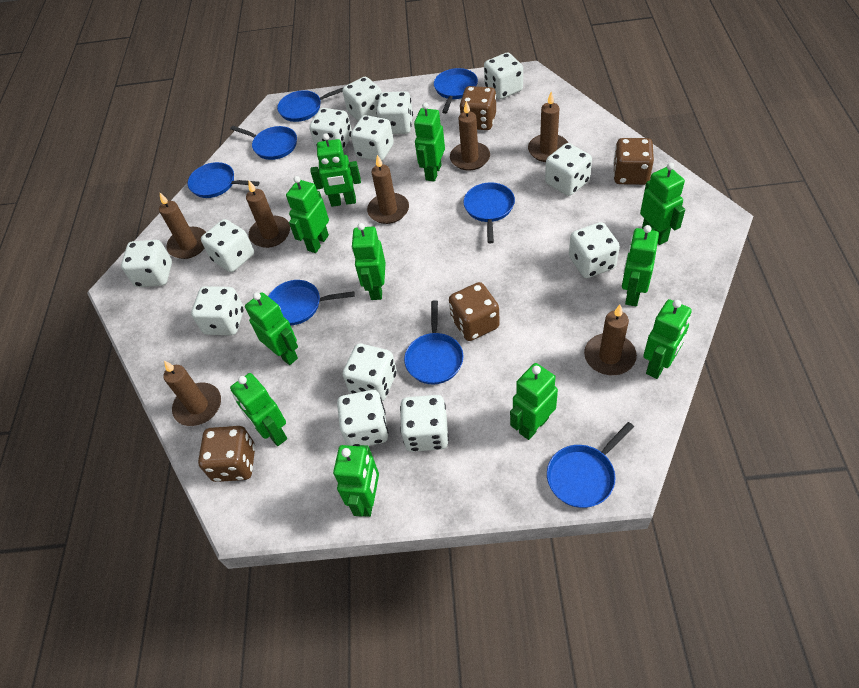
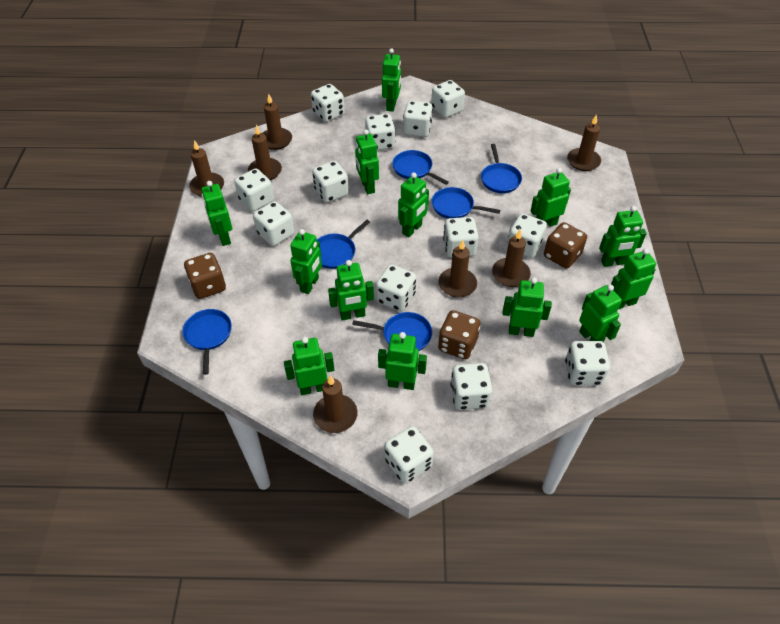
blue pan: 8 -> 6
brown dice: 4 -> 3
green robot: 11 -> 13

